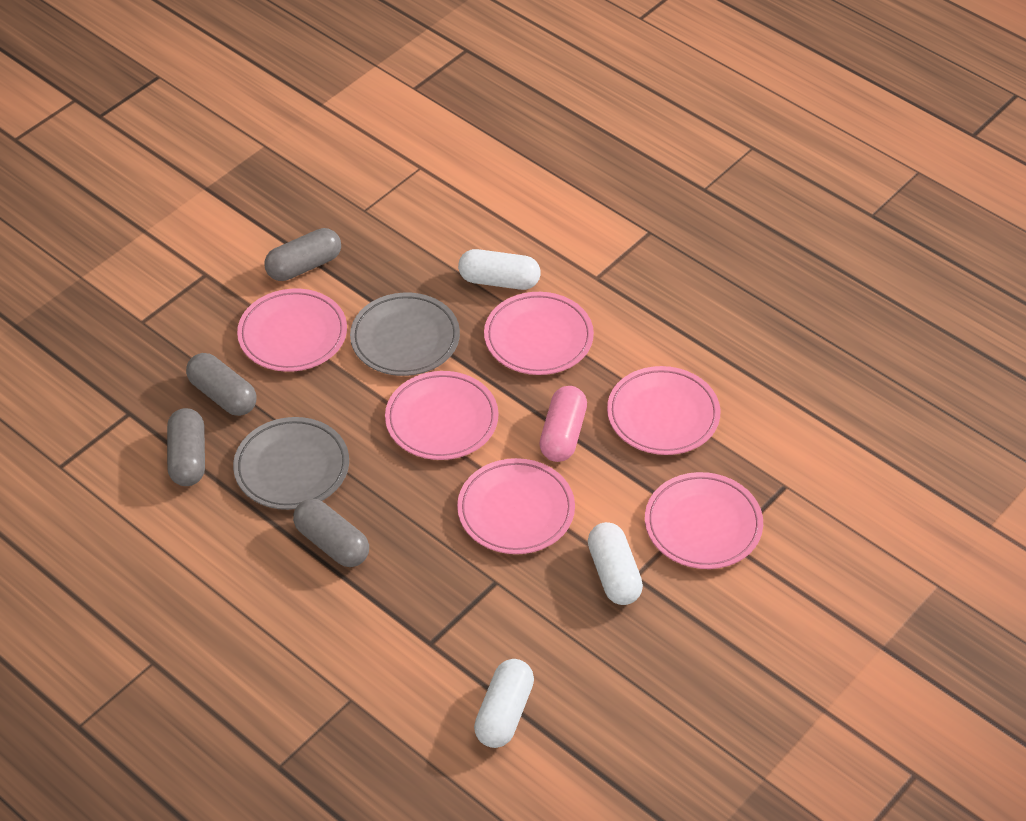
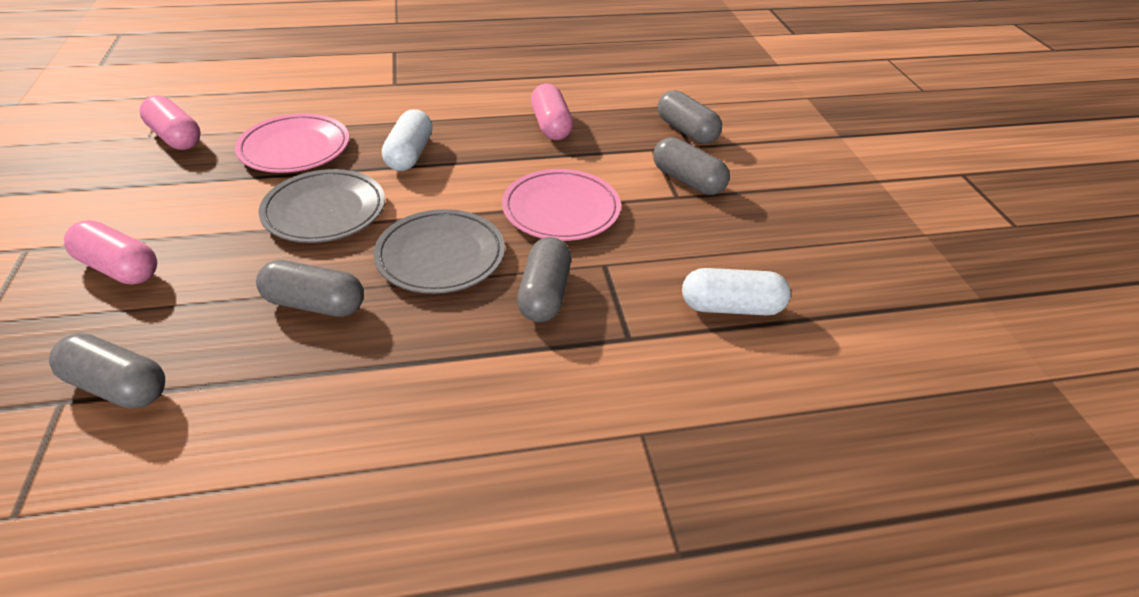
grey capsule: 4 -> 5
pink capsule: 1 -> 3
pink plate: 6 -> 2
white capsule: 3 -> 2

